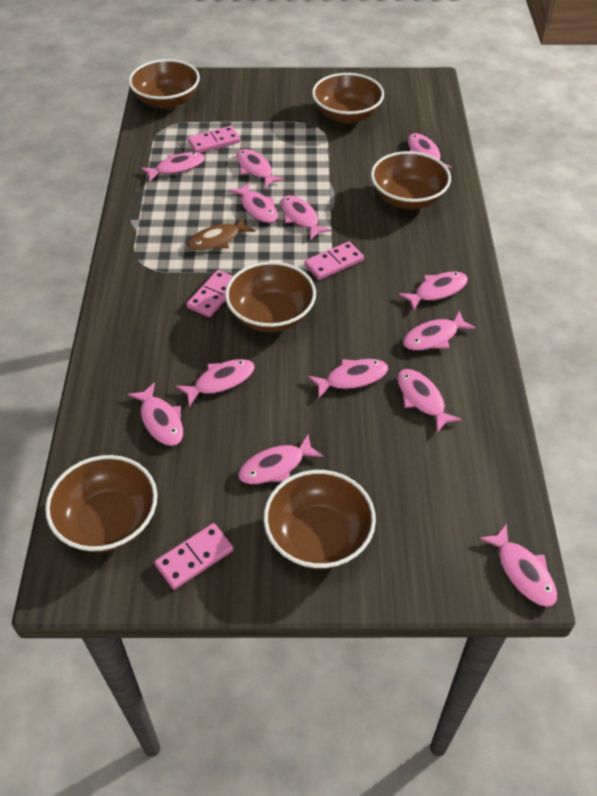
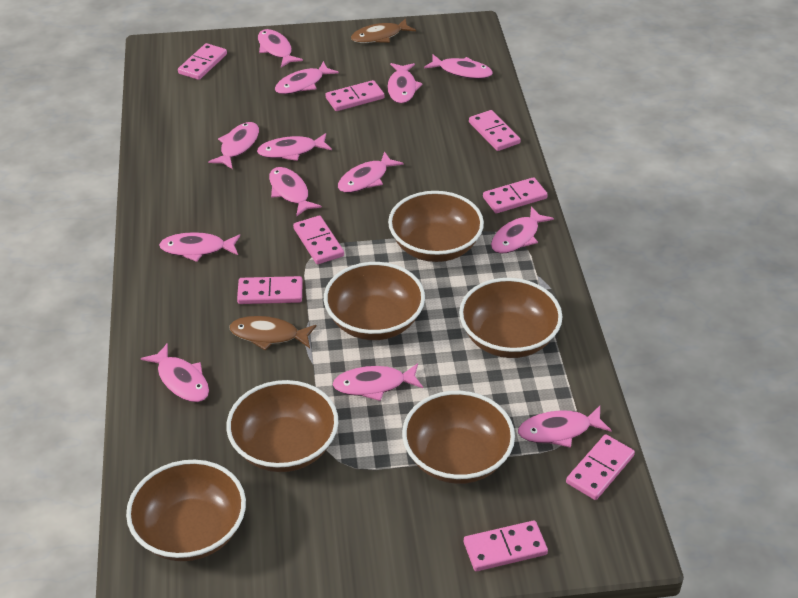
brown fish: 1 -> 2
pink domino: 4 -> 8

